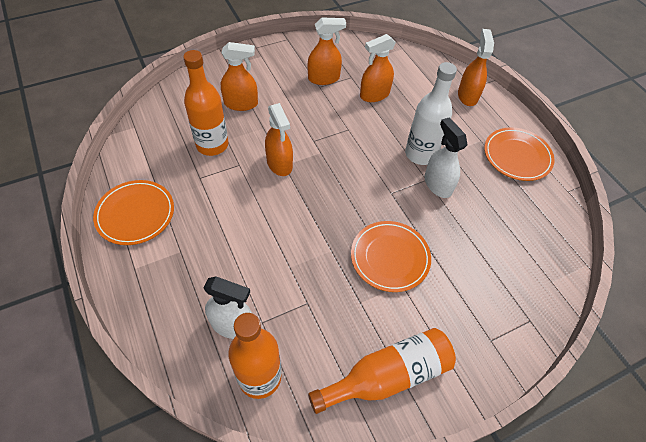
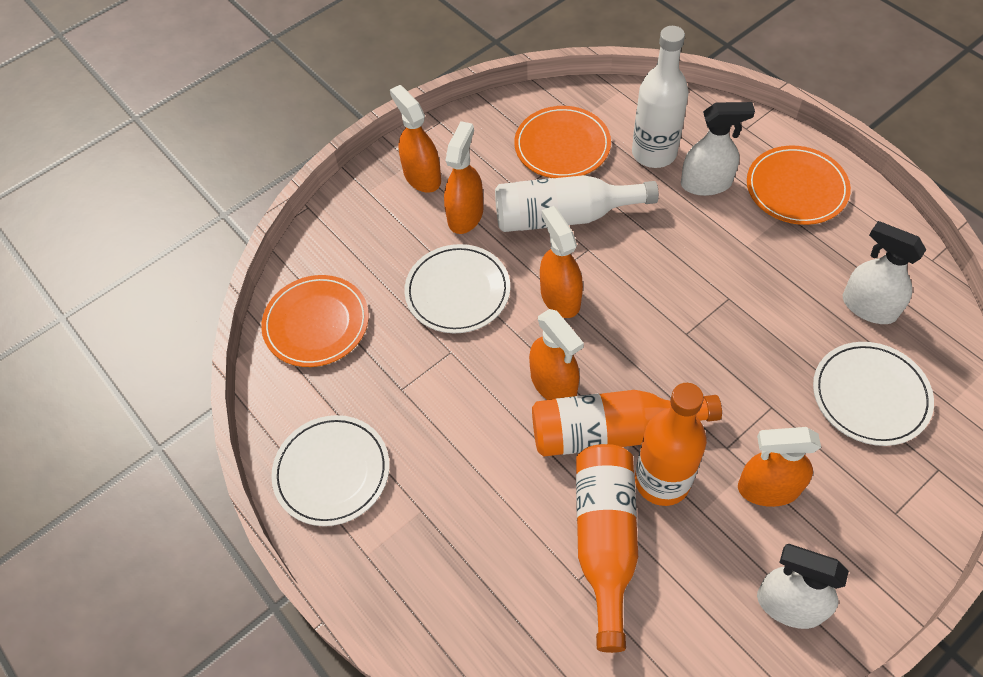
white bottle: 1 -> 2
white plate: 0 -> 3
white spray bottle: 2 -> 3

